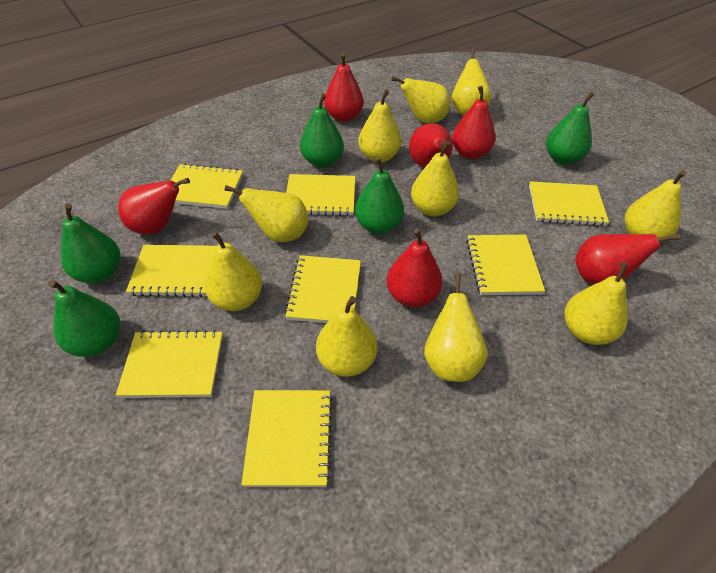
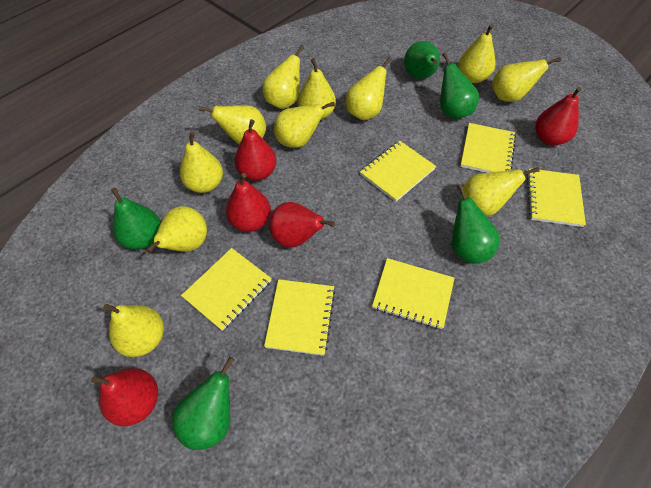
red pear: 6 -> 5
yellow notebook: 8 -> 6
yellow pear: 10 -> 11

